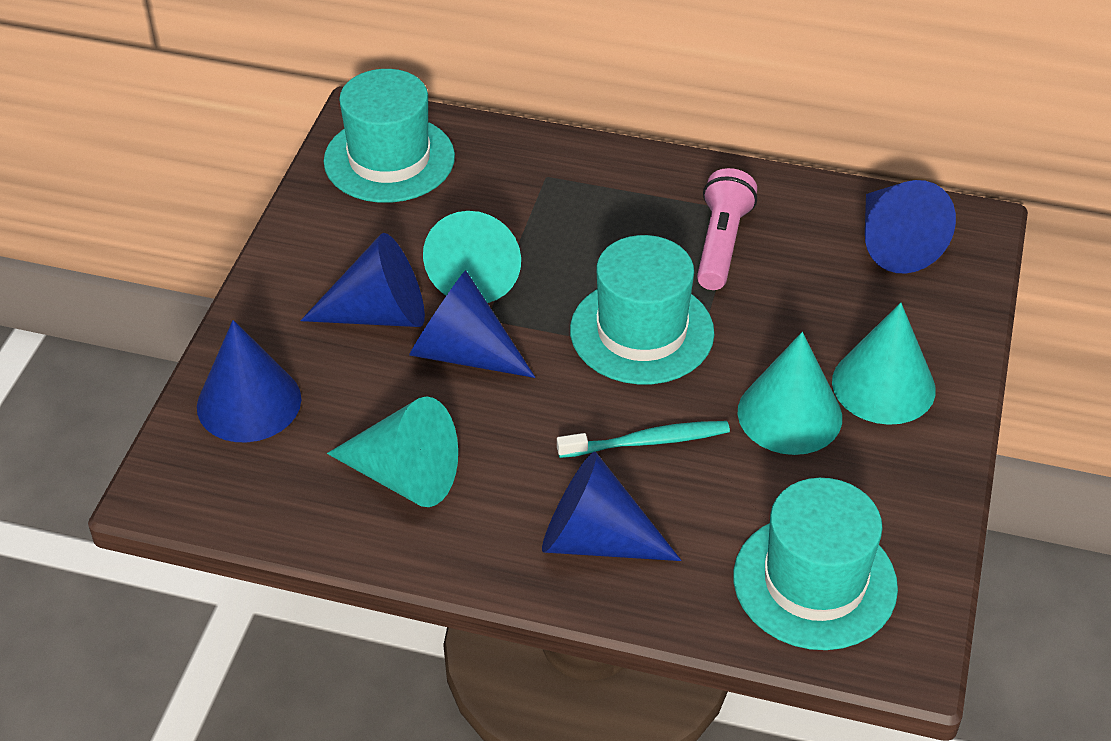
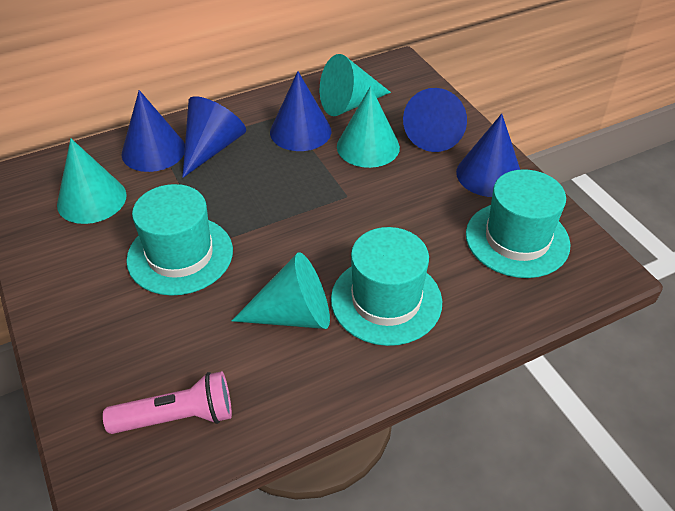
turquoise toothbrush: 1 -> 0

